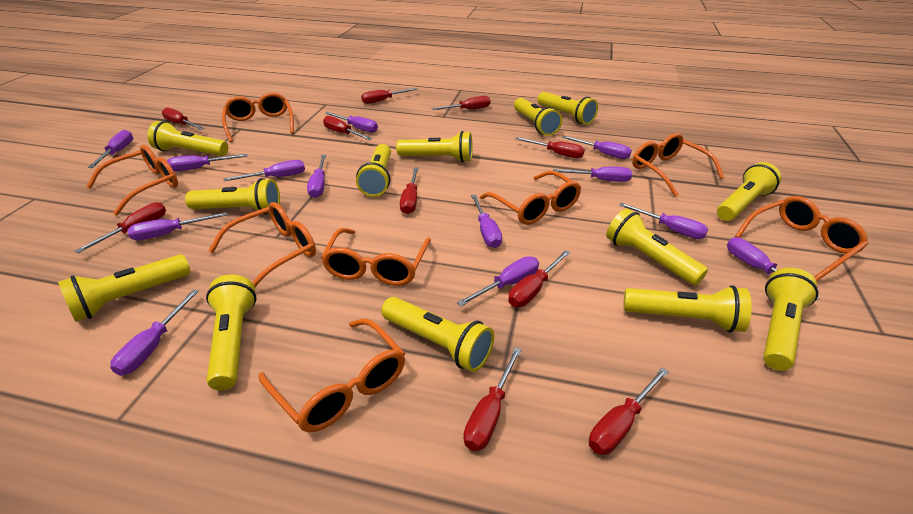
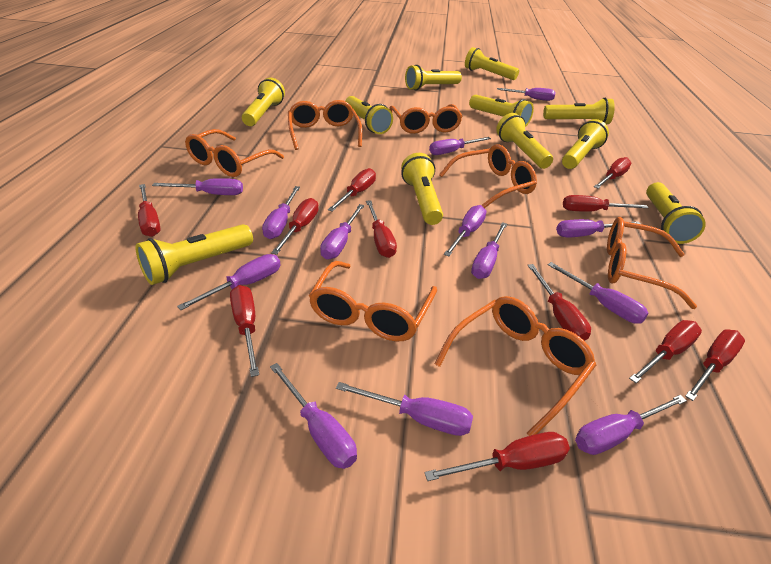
orange glasses: 8 -> 7
red screwdriver: 10 -> 11
yellow flashlight: 13 -> 11

